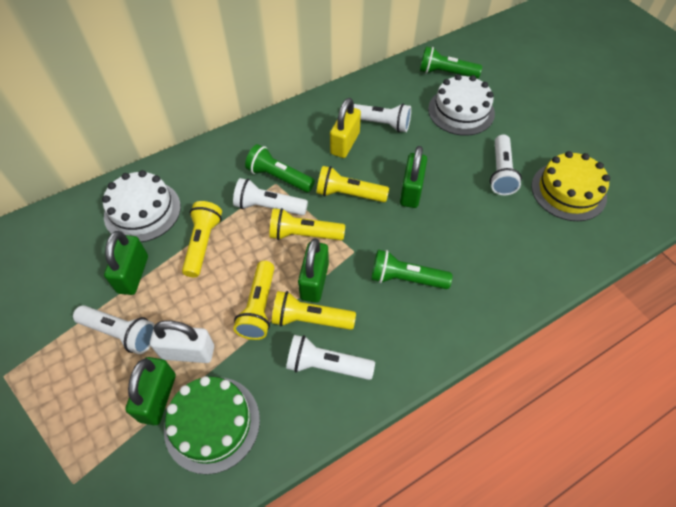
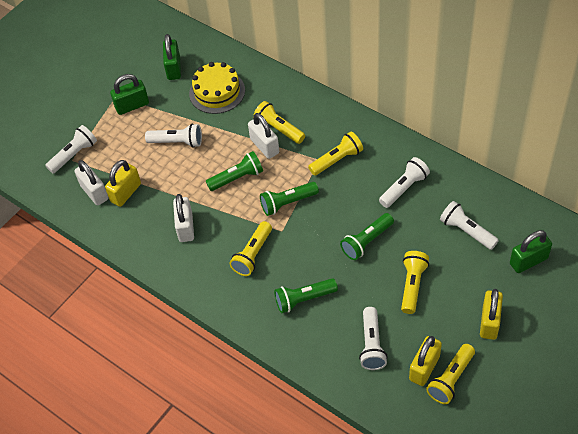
green cake: 1 -> 0
green flashlight: 3 -> 4
green padlock: 4 -> 3
white cake: 2 -> 0
white padlock: 1 -> 3
yellow padlock: 1 -> 3

